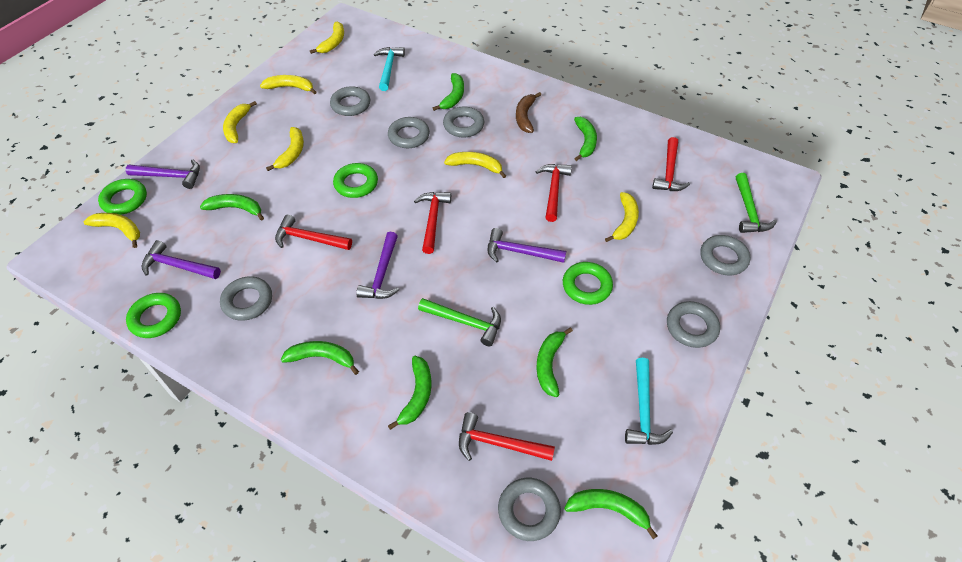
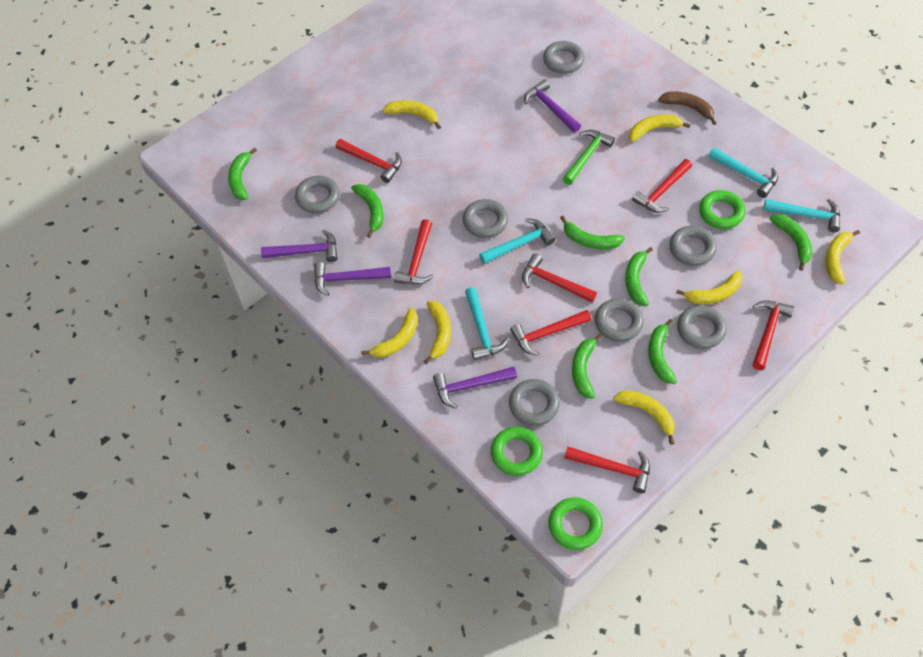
green hammer: 2 -> 1
green ring: 4 -> 3
red hammer: 5 -> 7
turquoise hammer: 2 -> 4

